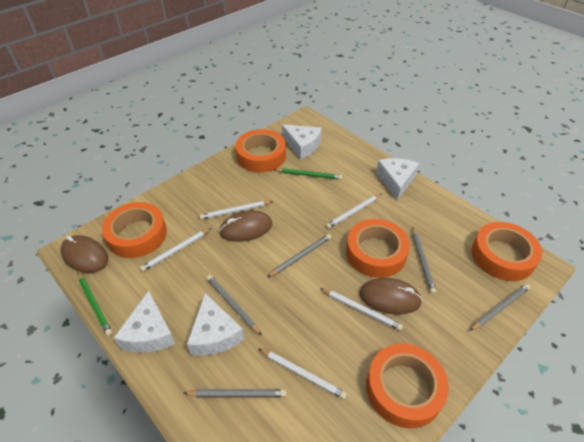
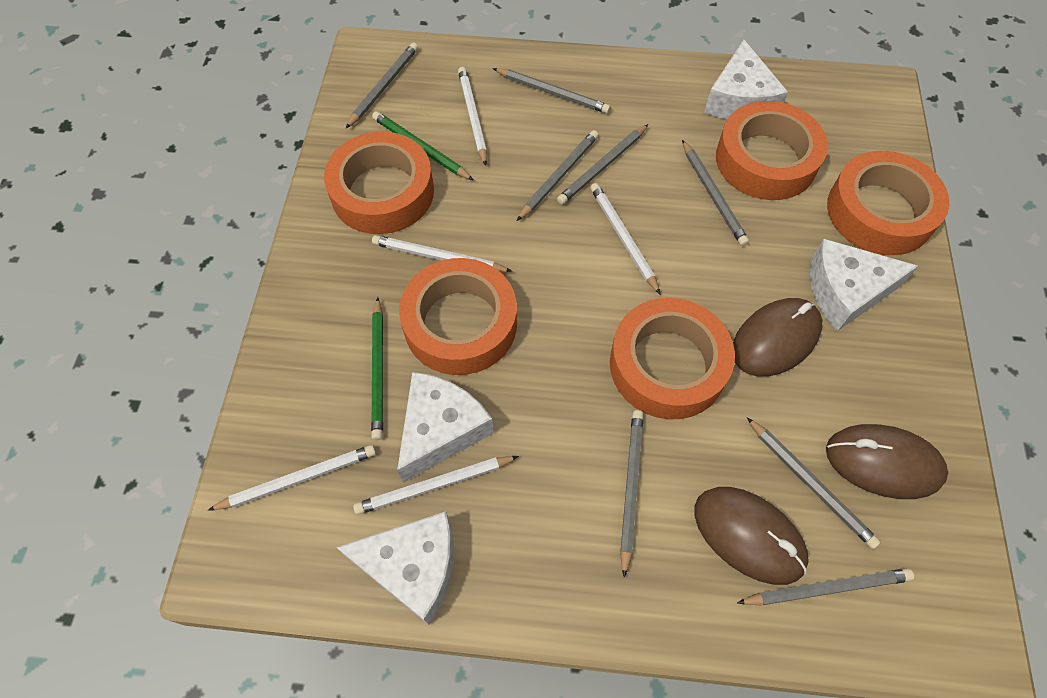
grey pencil: 5 -> 8

